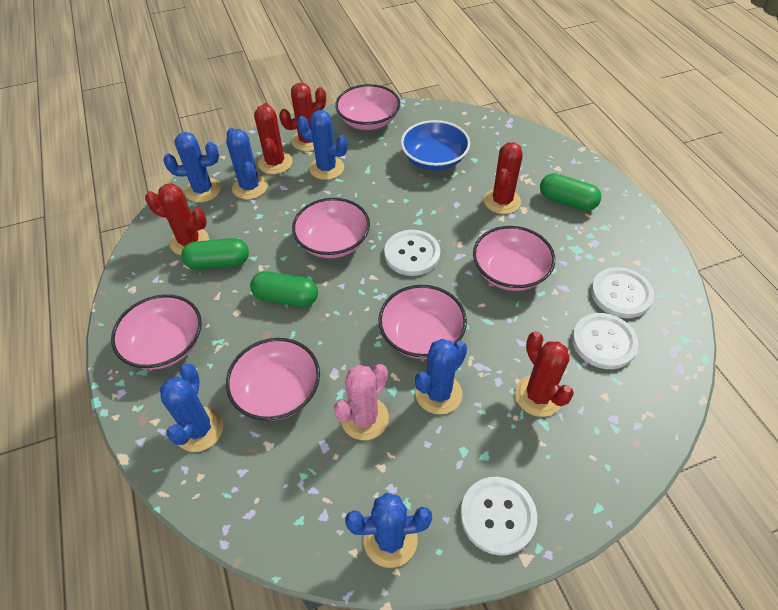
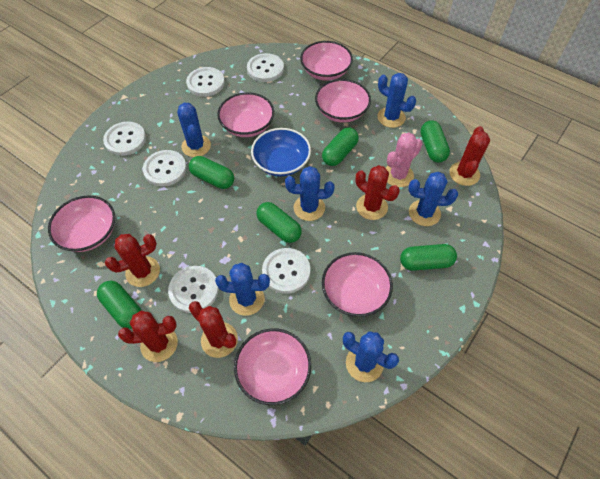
green capsule: 3 -> 6
white button: 4 -> 6

